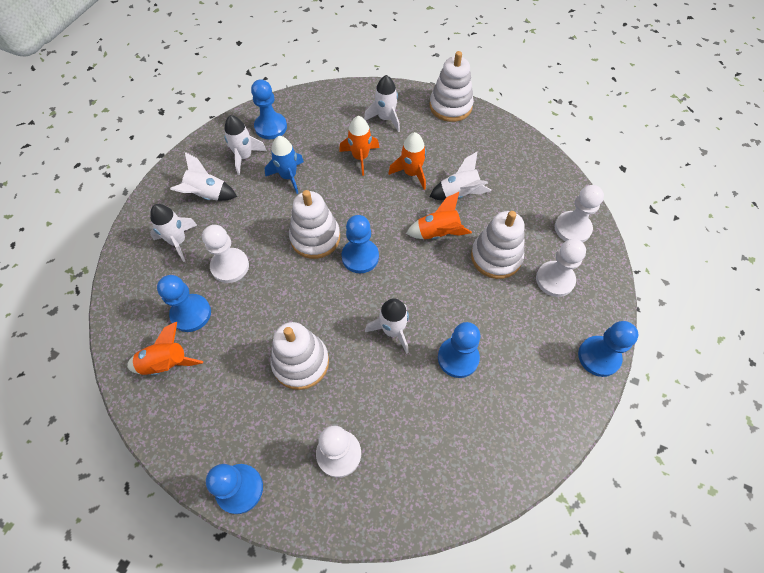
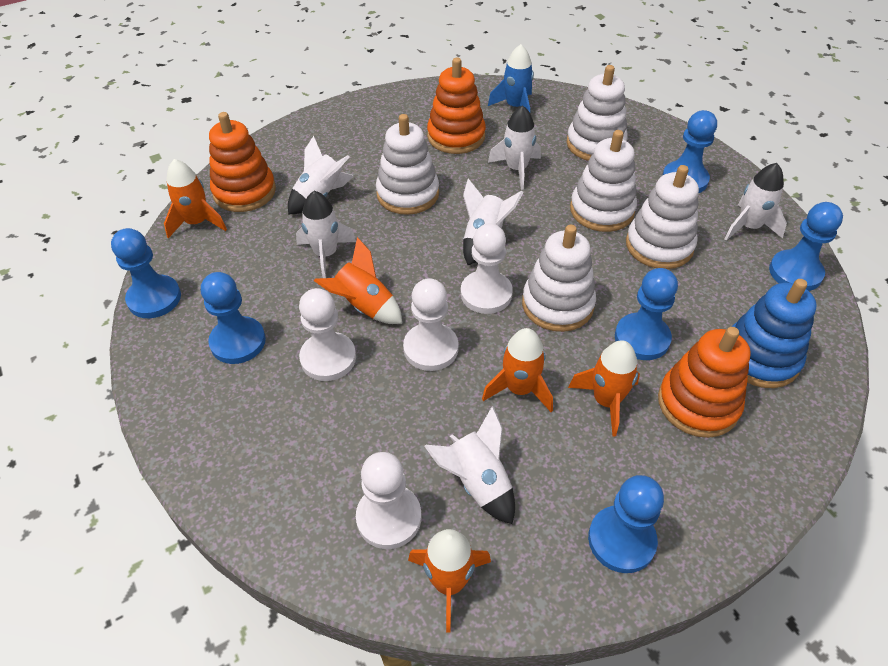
blue stacking toy: 0 -> 1
orange rocket: 4 -> 5
orange stacking toy: 0 -> 3
white stacking toy: 4 -> 5

